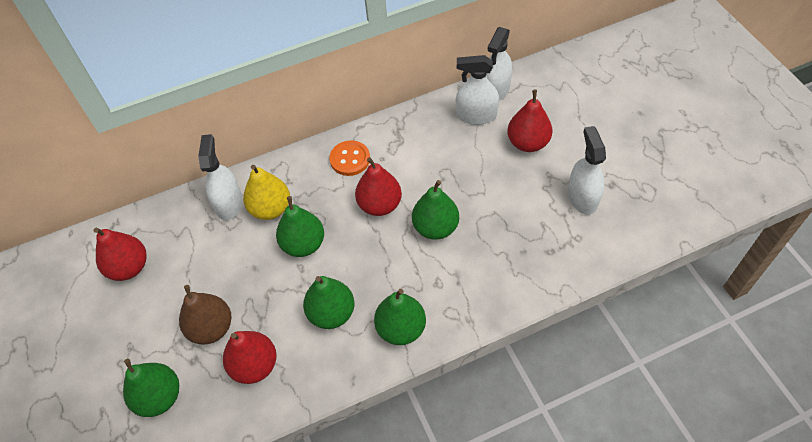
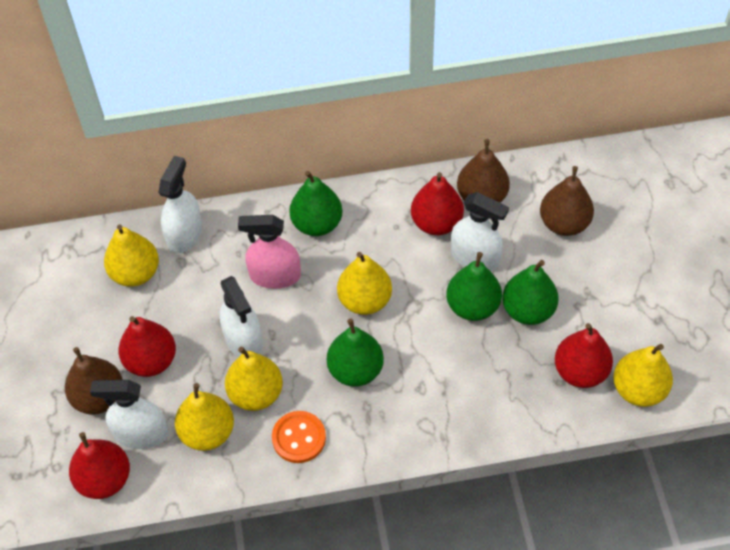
brown pear: 1 -> 3
green pear: 5 -> 4
pink spray bottle: 0 -> 1
yellow pear: 1 -> 5

